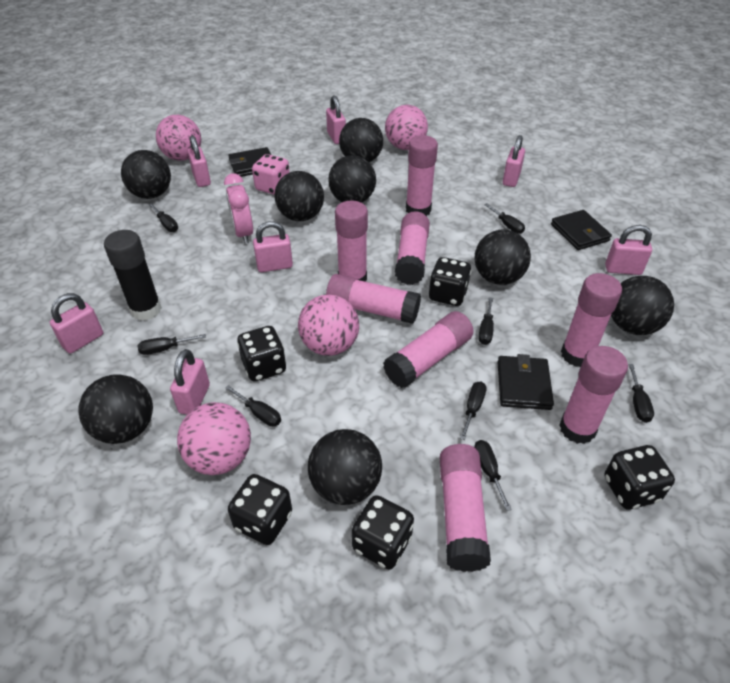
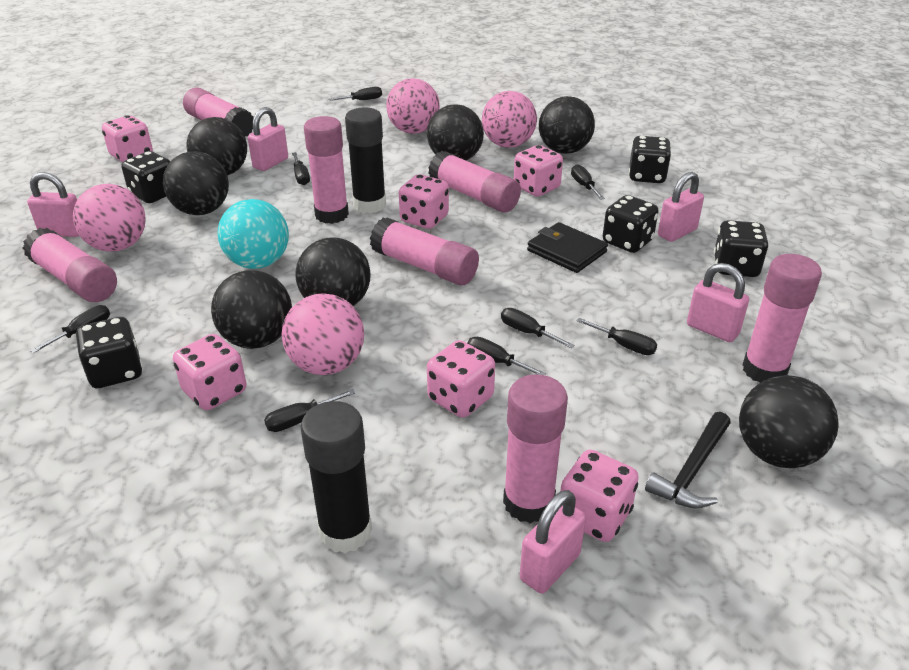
black ball: 8 -> 7
black glue stick: 1 -> 2
black hammer: 0 -> 1
black wallet: 3 -> 1
pink clock: 1 -> 0
pink dice: 1 -> 6
pink glue stick: 8 -> 7
pink padlock: 7 -> 5
turquoise ball: 0 -> 1

